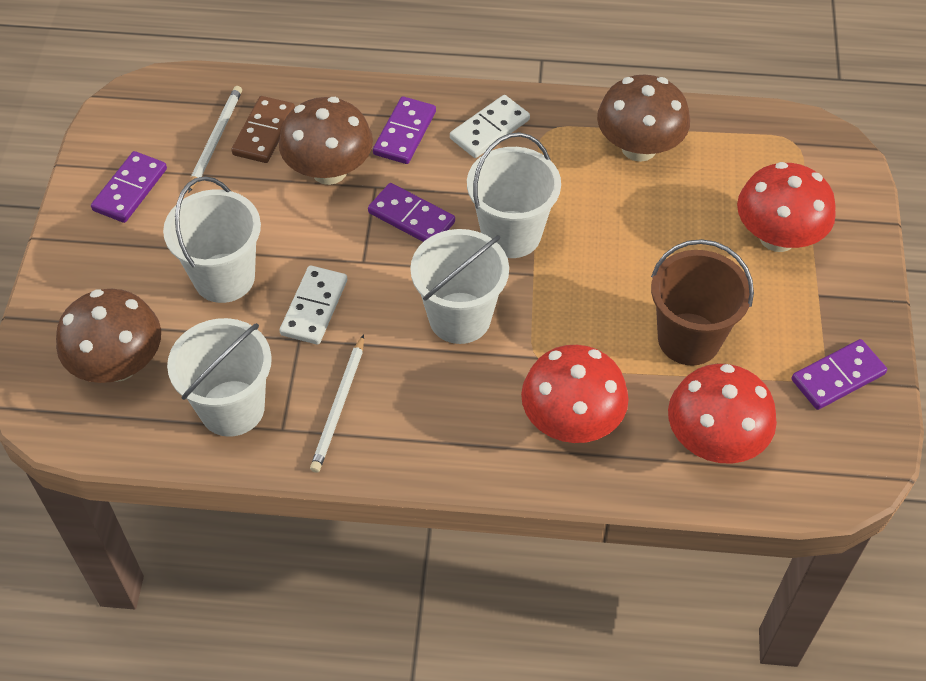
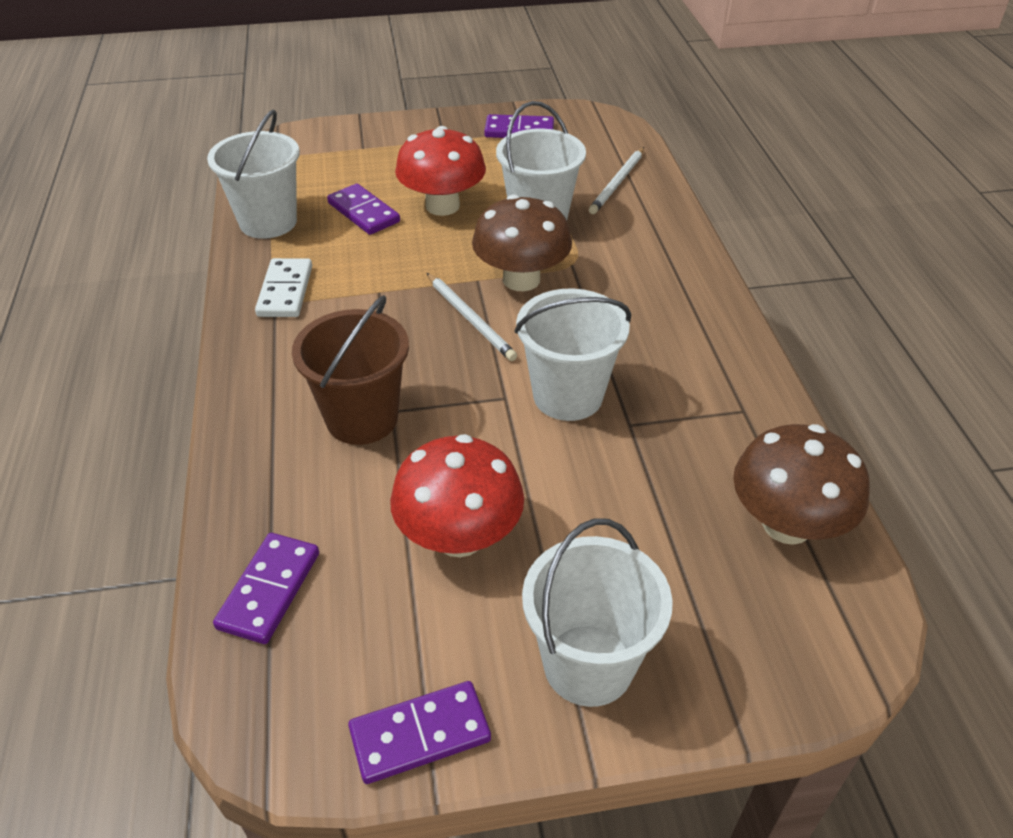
brown domino: 1 -> 0
brown mushroom: 3 -> 2
red mushroom: 3 -> 2
white domino: 2 -> 1

